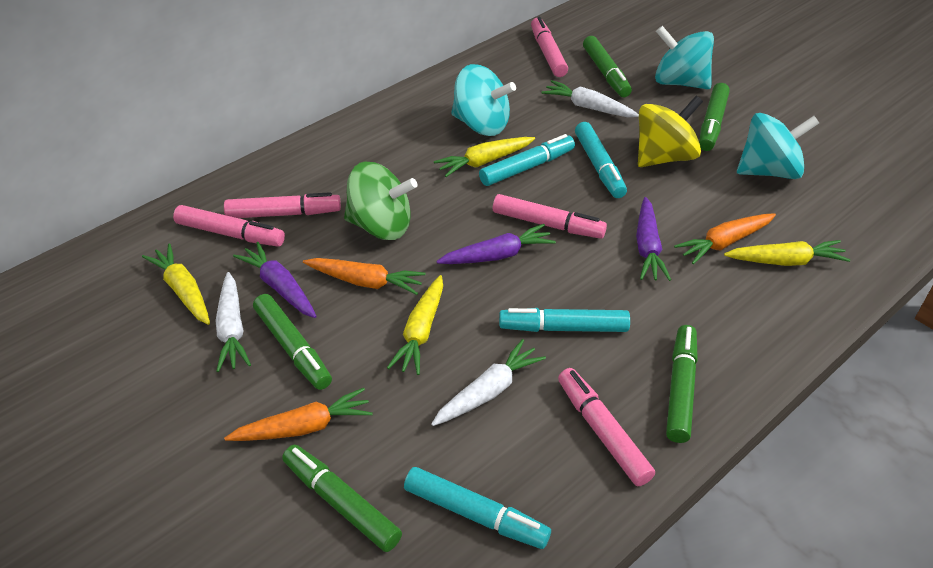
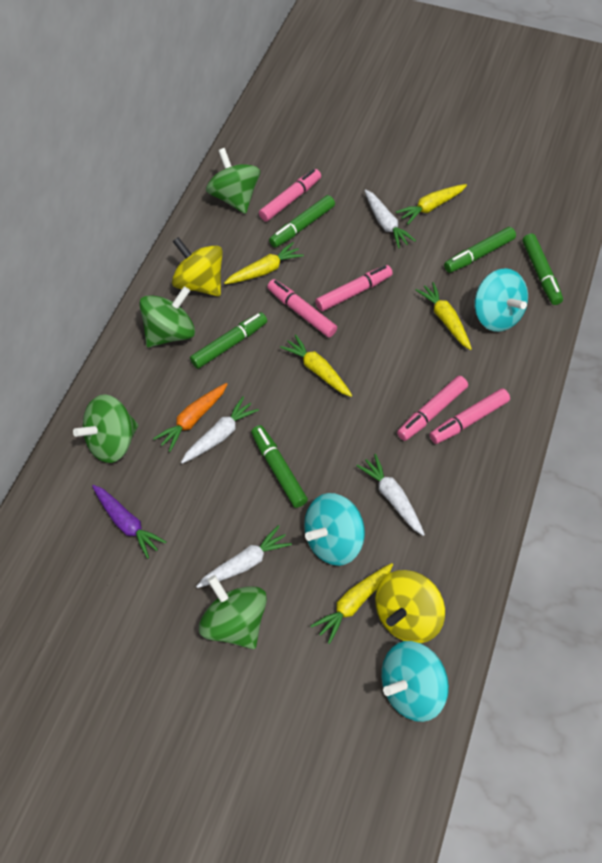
green spinning top: 1 -> 4
orange carrot: 3 -> 1
purple carrot: 3 -> 1
turquoise marker: 4 -> 0
white carrot: 3 -> 4
yellow carrot: 4 -> 5
yellow spinning top: 1 -> 2

